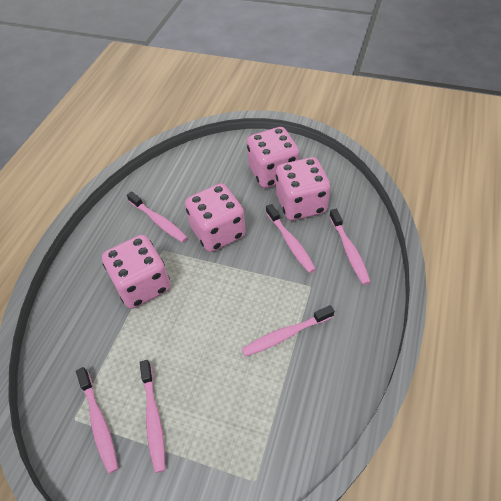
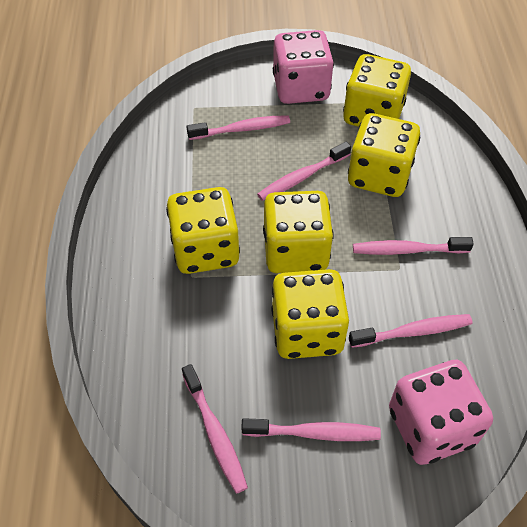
pink dice: 4 -> 2
yellow dice: 0 -> 5

